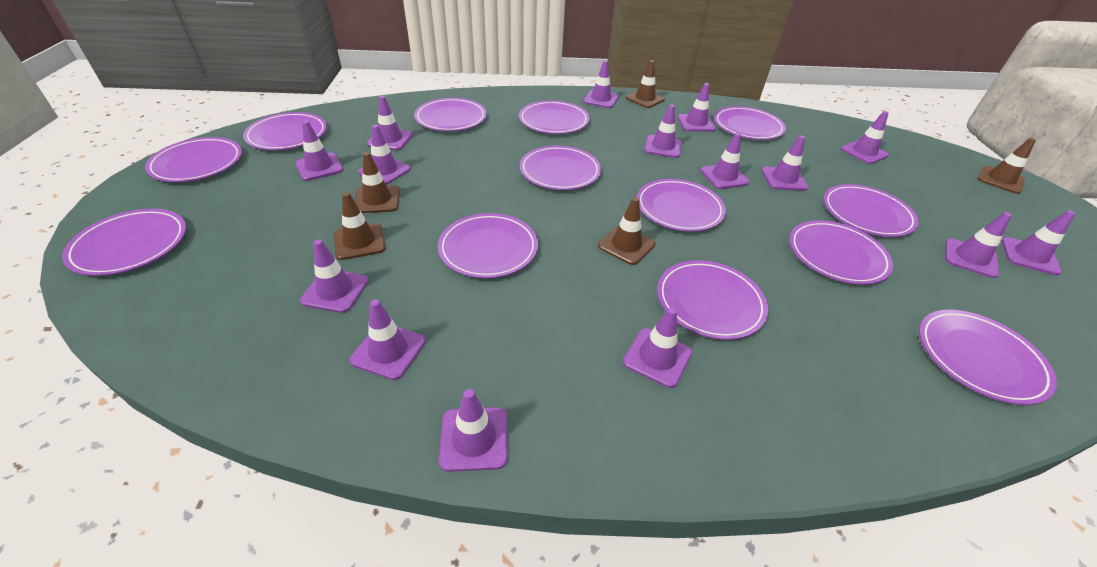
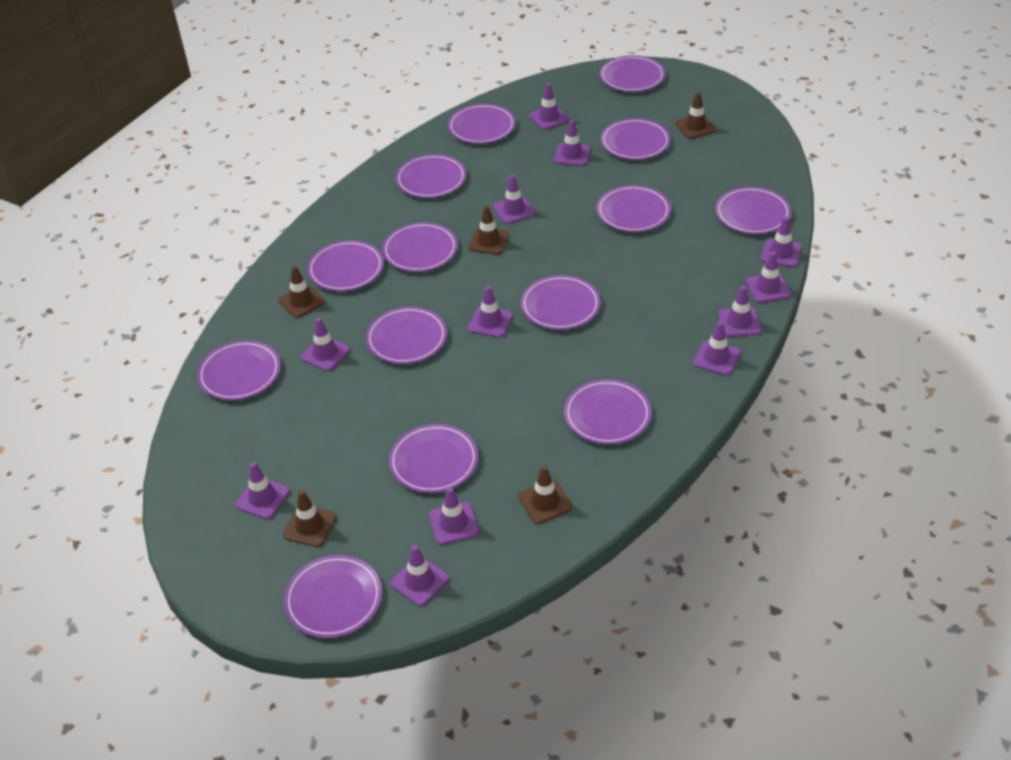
purple plate: 13 -> 14
purple traffic cone: 15 -> 12

